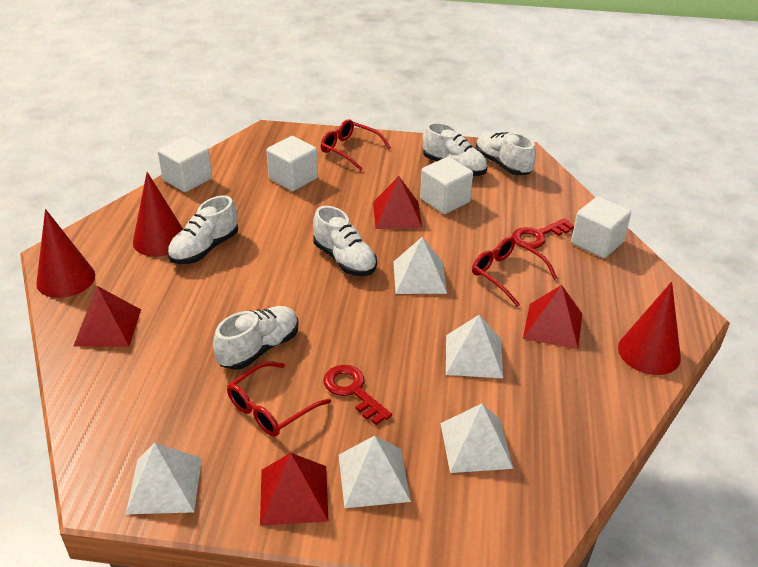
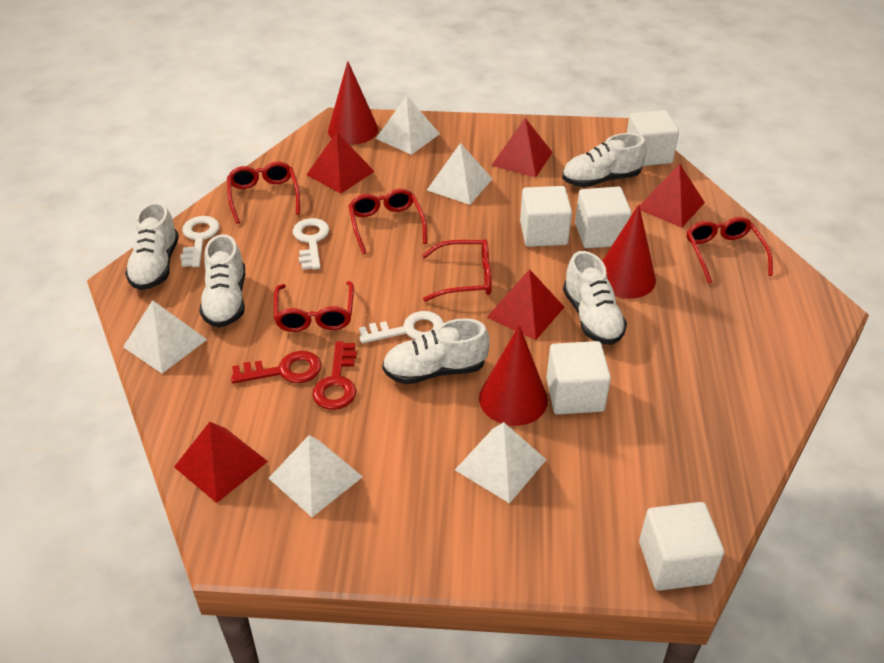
red glasses: 3 -> 5
red pyramid: 4 -> 5
white cube: 4 -> 5
white key: 0 -> 3

